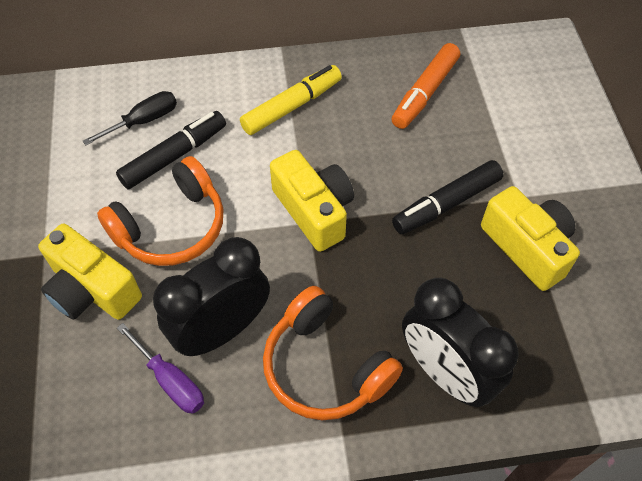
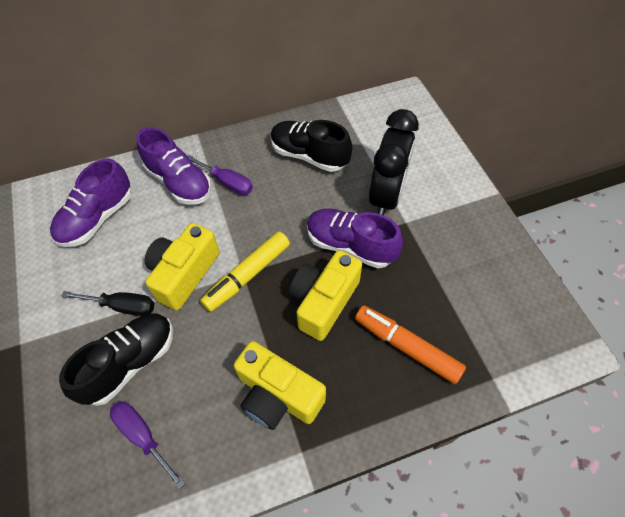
black clock: 2 -> 1
black marker: 2 -> 0
black shoe: 0 -> 2
orange headphones: 2 -> 0
purple screwdriver: 1 -> 2
purple shoe: 0 -> 3

